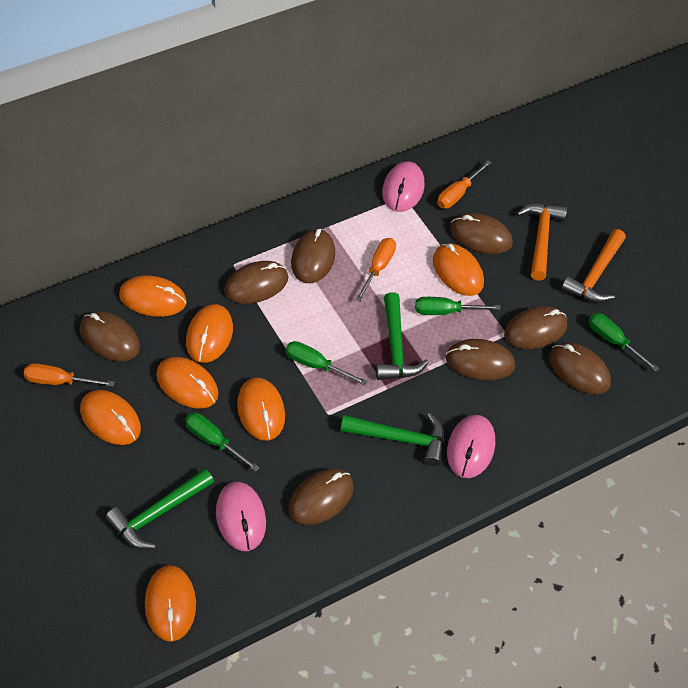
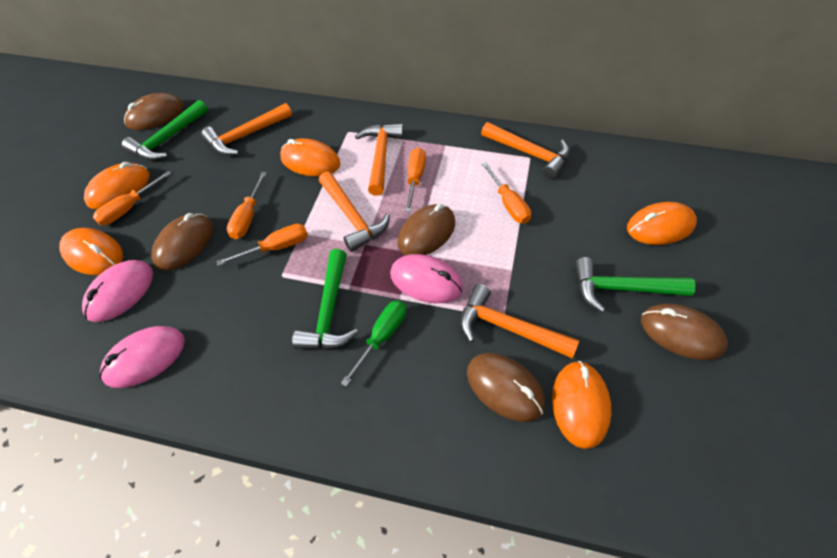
brown mouse: 8 -> 5
green screwdriver: 4 -> 1
orange hammer: 2 -> 5
orange mouse: 7 -> 5
orange screwdriver: 3 -> 5

